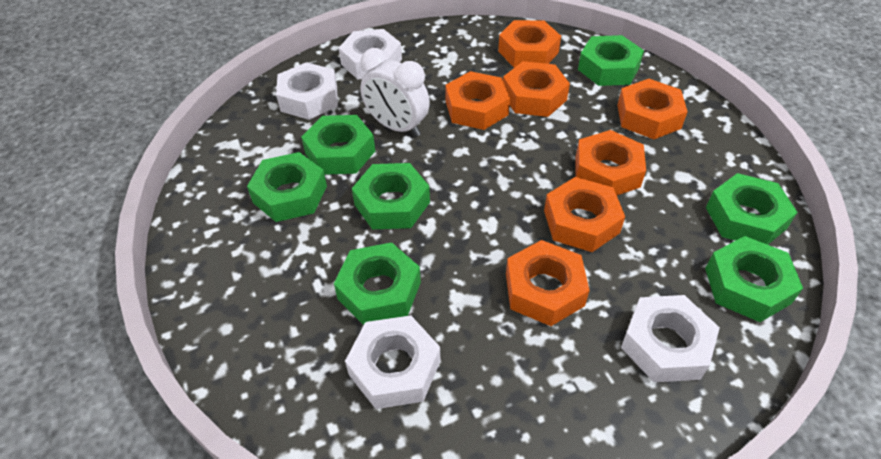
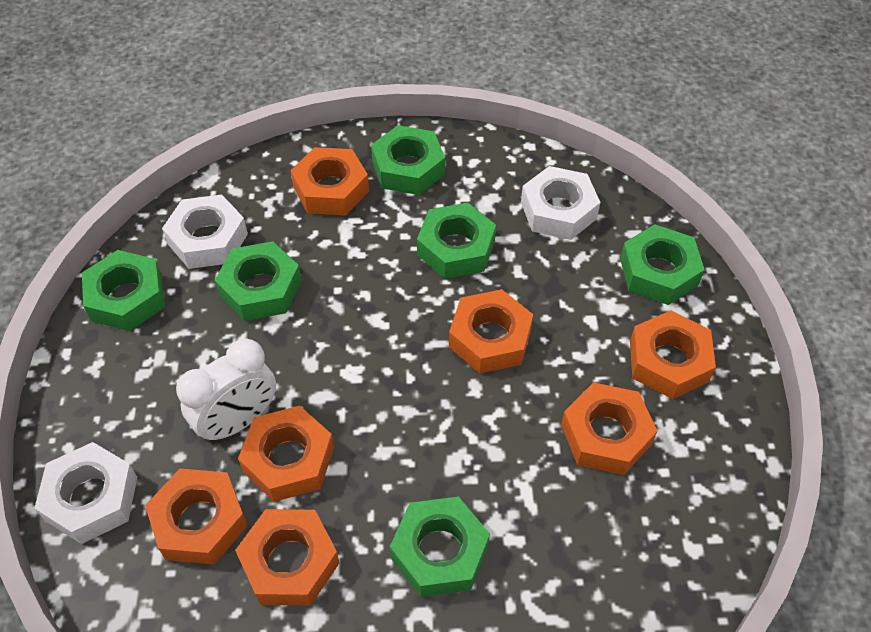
green nut: 7 -> 6
white nut: 4 -> 3

